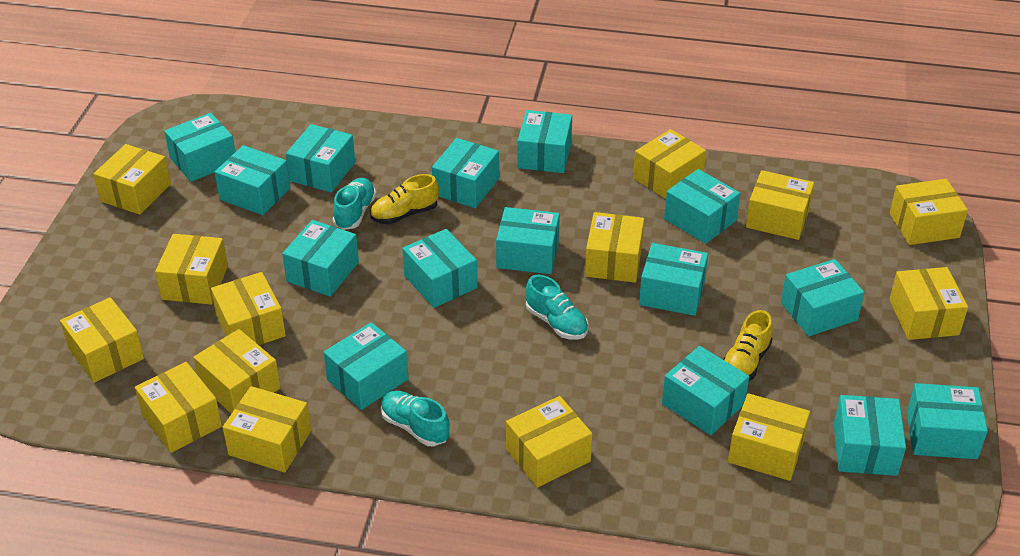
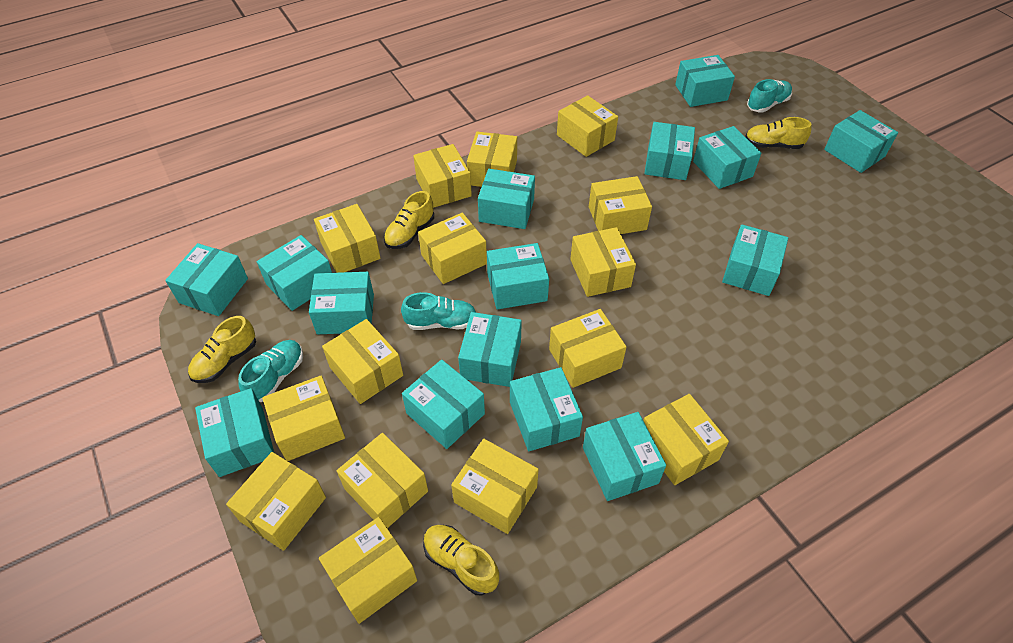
yellow box: 14 -> 15
yellow shoe: 2 -> 4

